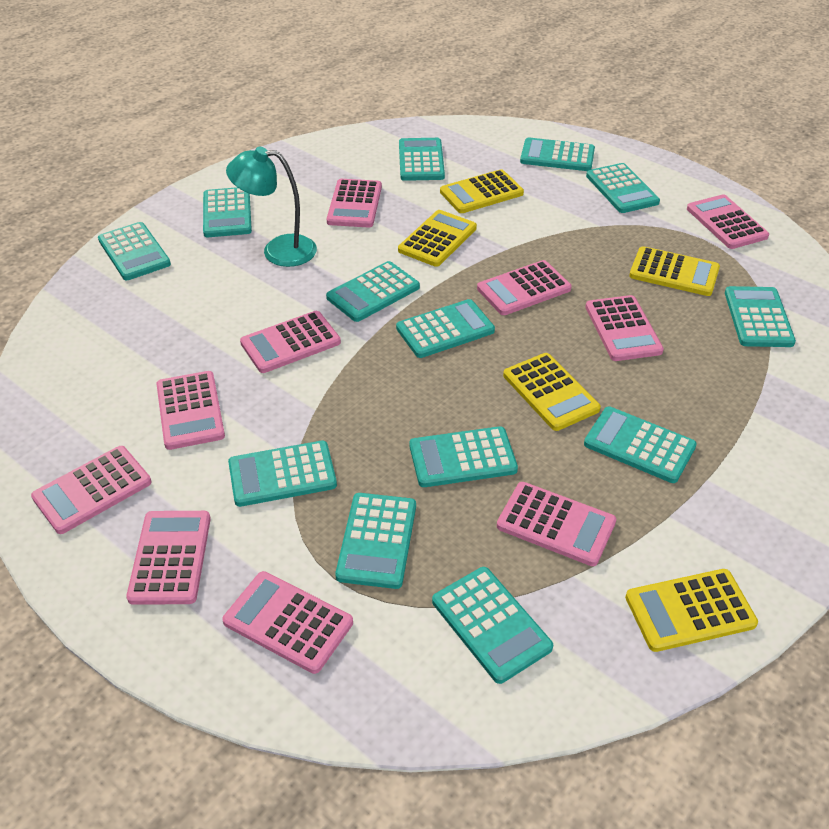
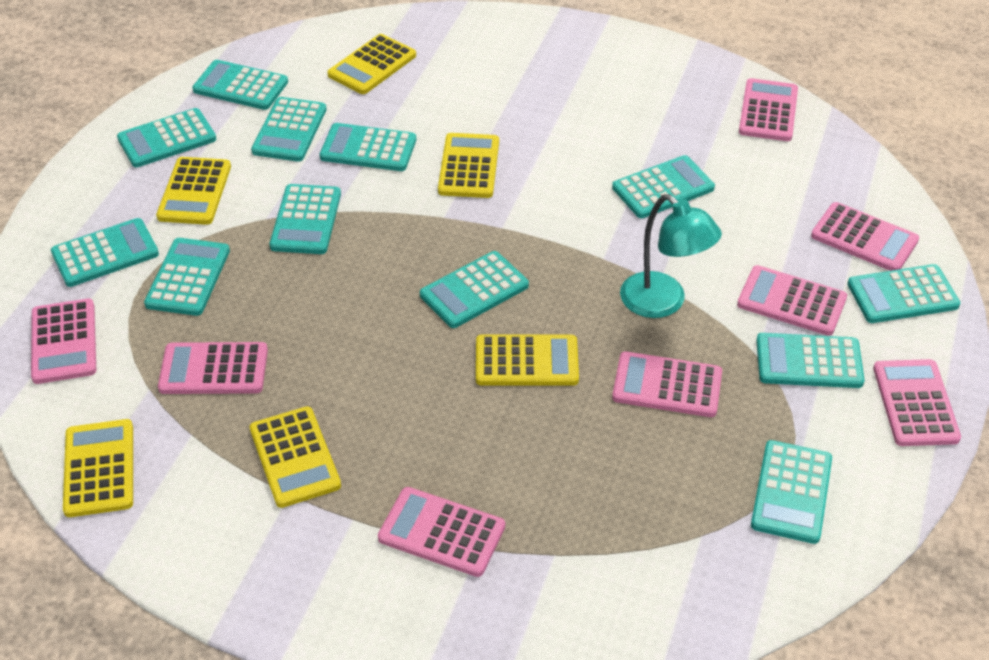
pink calculator: 10 -> 8
turquoise calculator: 13 -> 12
yellow calculator: 5 -> 6

